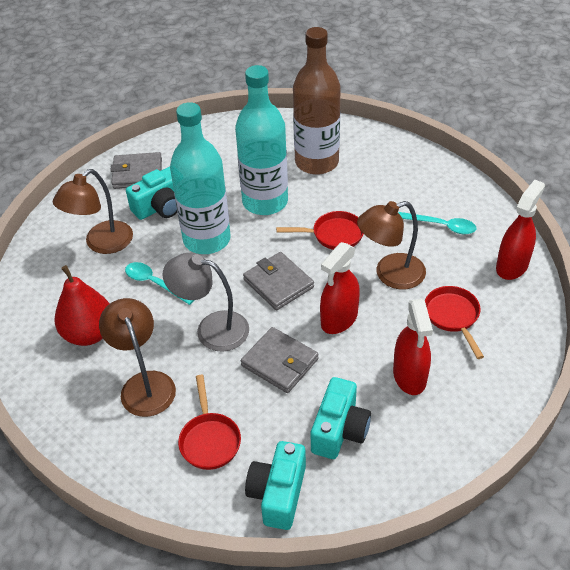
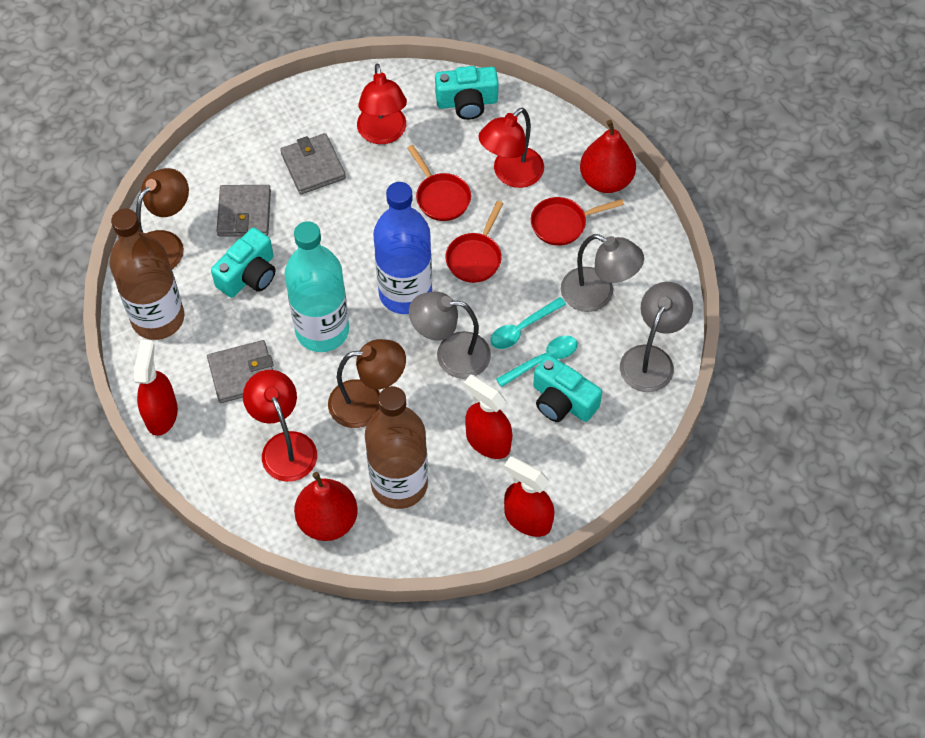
blue bottle: 0 -> 1
brown bottle: 1 -> 2
brown lamp: 3 -> 2
grey lamp: 1 -> 3
red lamp: 0 -> 3
red pear: 1 -> 2
turquoise bottle: 2 -> 1

